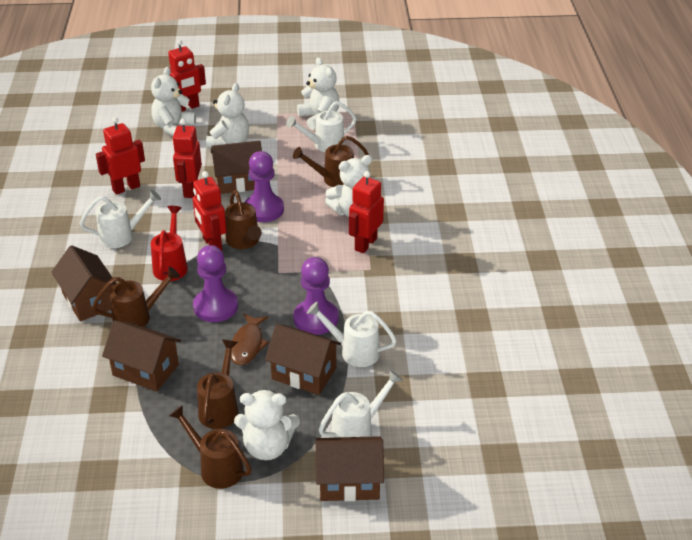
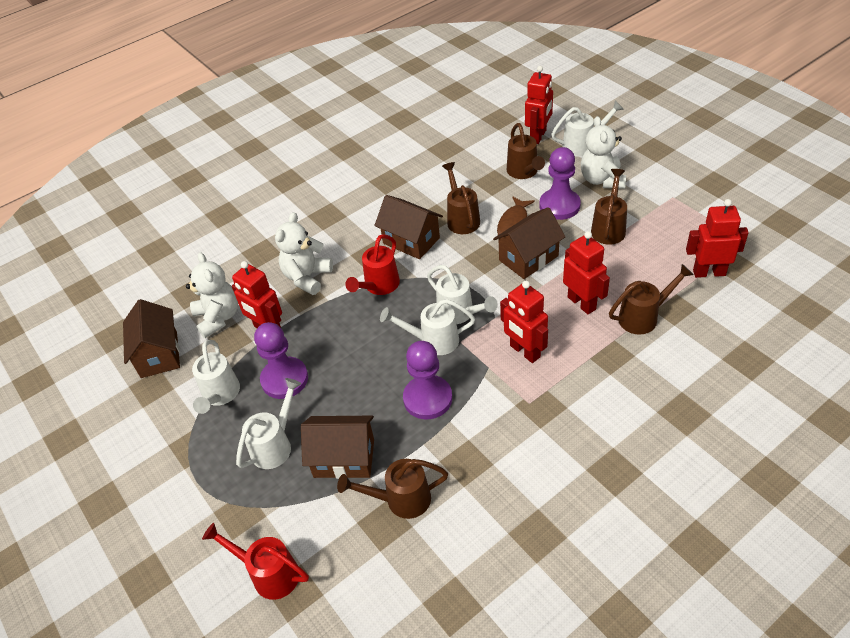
brown house: 5 -> 4
red watering can: 1 -> 2
white teddy bear: 5 -> 3
white watering can: 4 -> 5

